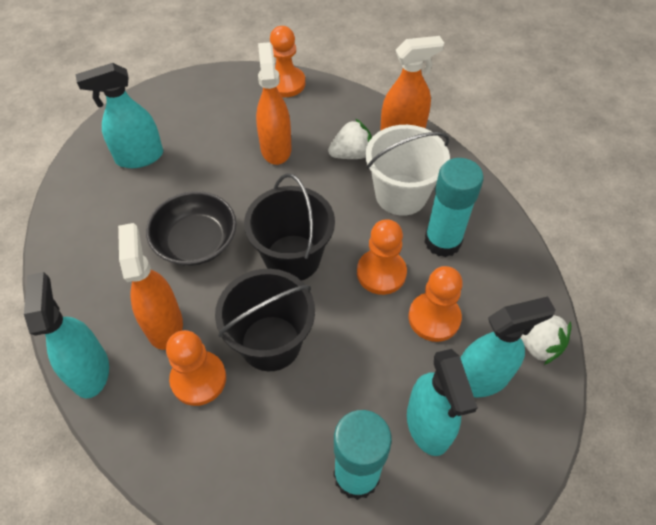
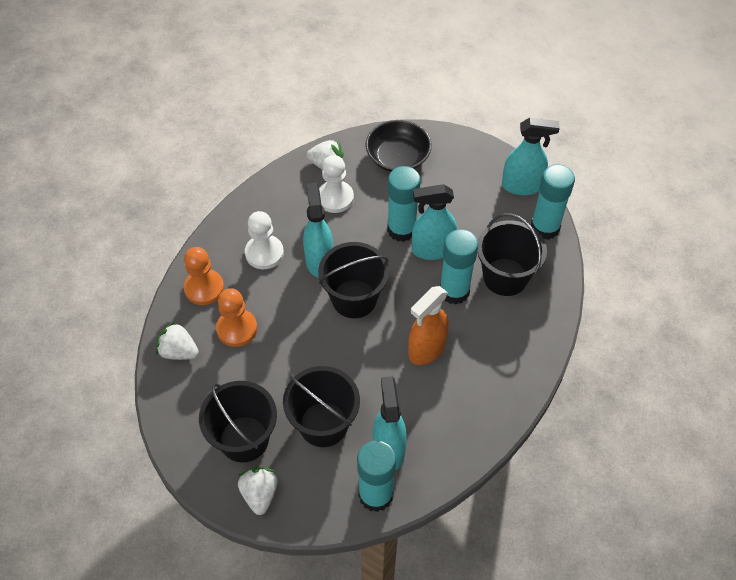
black bucket: 2 -> 4
orange pawn: 4 -> 2
orange spray bottle: 3 -> 1
turquoise glue stick: 2 -> 4
white bucket: 1 -> 0
white pawn: 0 -> 2
white strawberry: 2 -> 3

